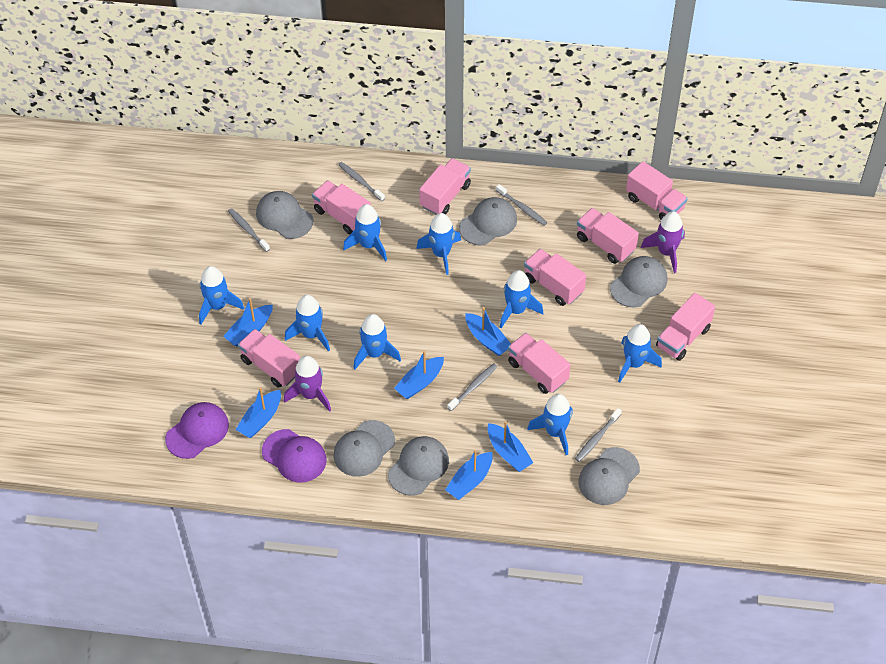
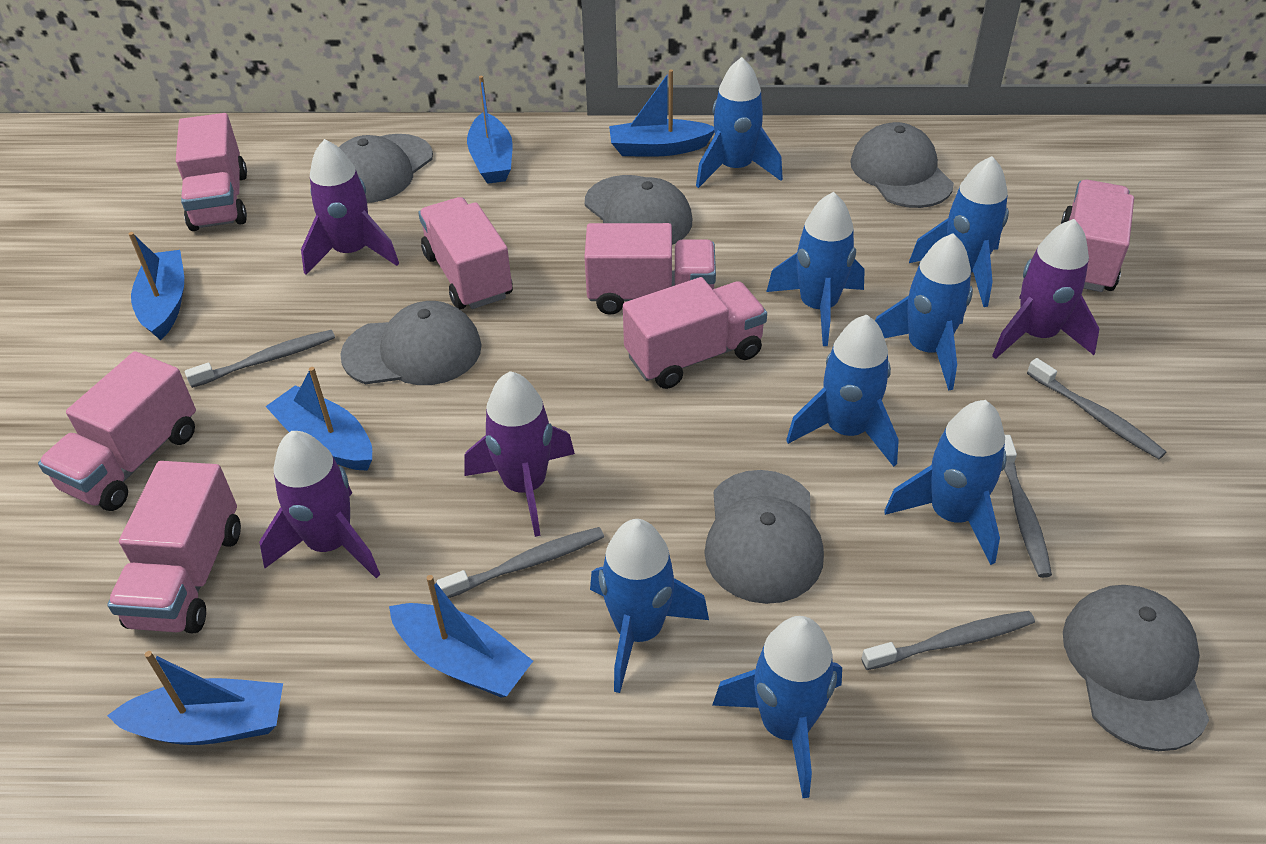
pink truck: 8 -> 7
purple cap: 2 -> 0
purple rocket: 2 -> 4

